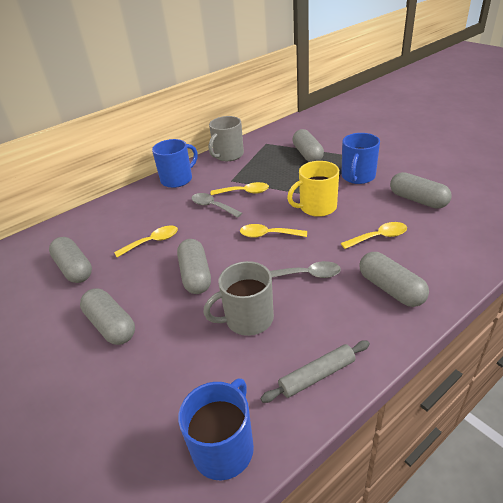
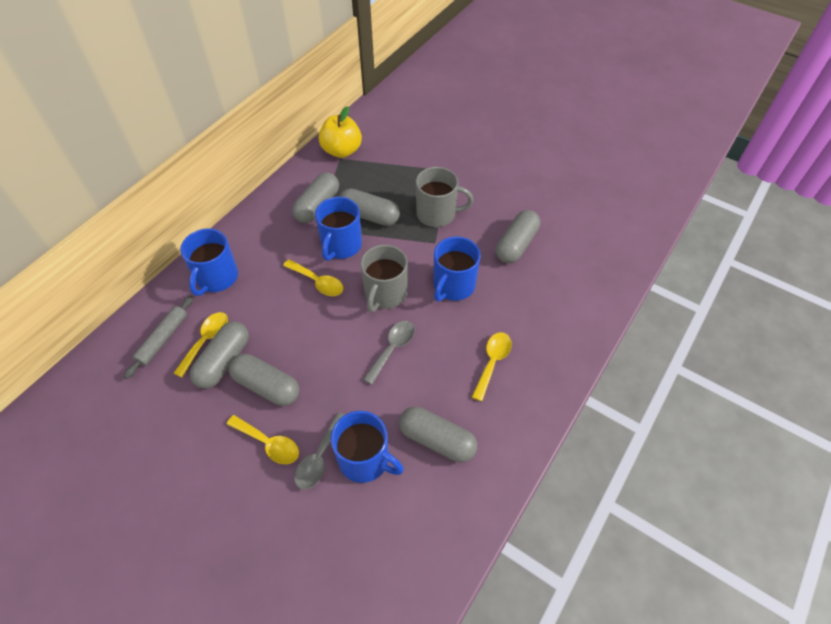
blue mug: 3 -> 4
yellow apple: 0 -> 1
yellow mug: 1 -> 0

